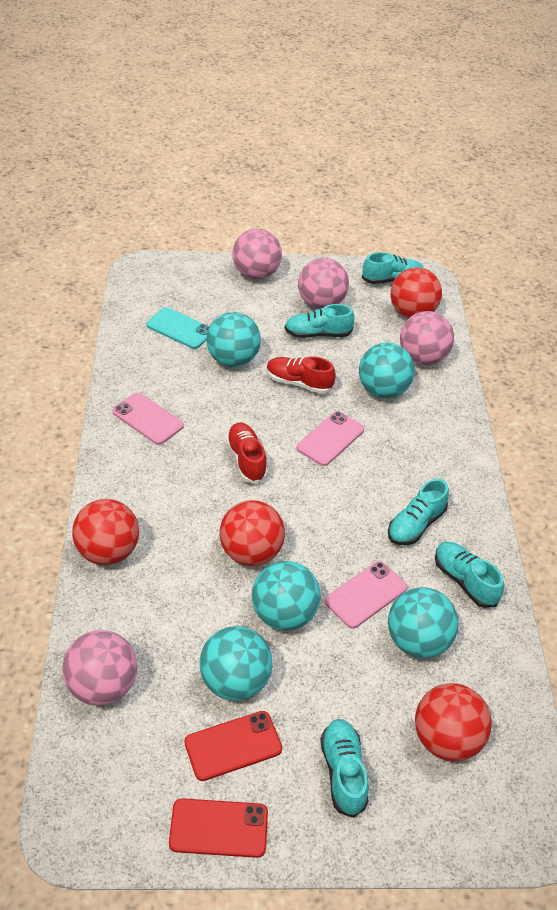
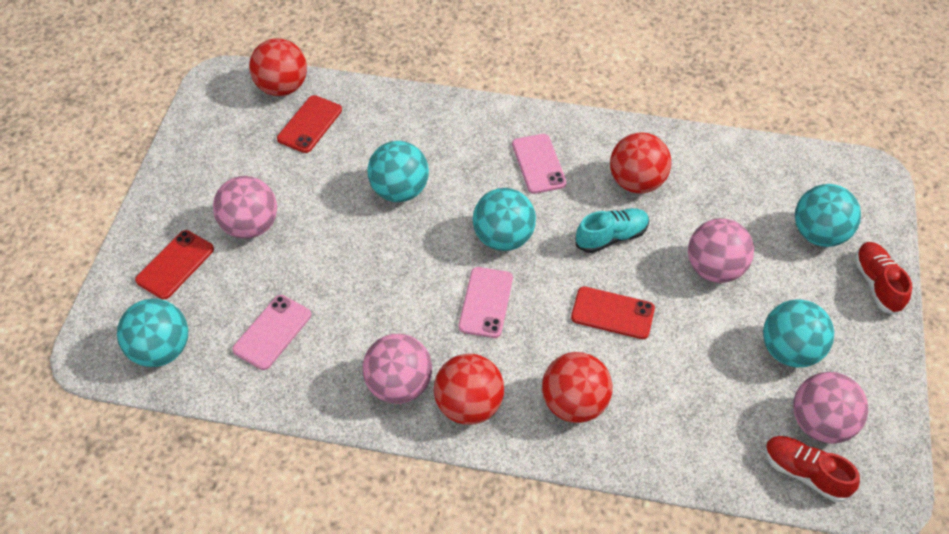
red phone: 2 -> 3
turquoise phone: 1 -> 0
turquoise shoe: 5 -> 1

